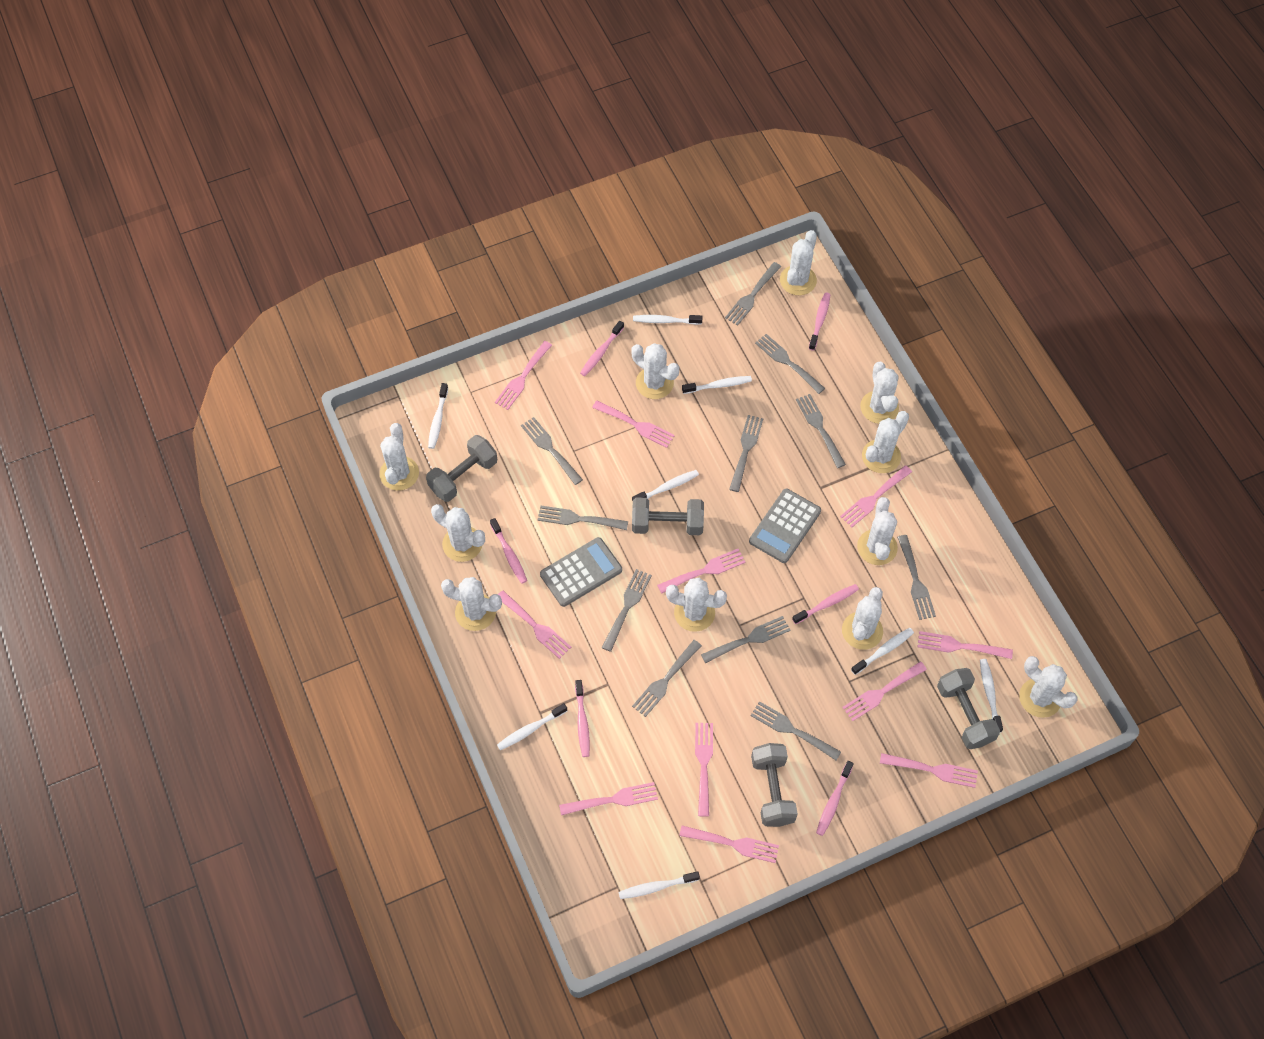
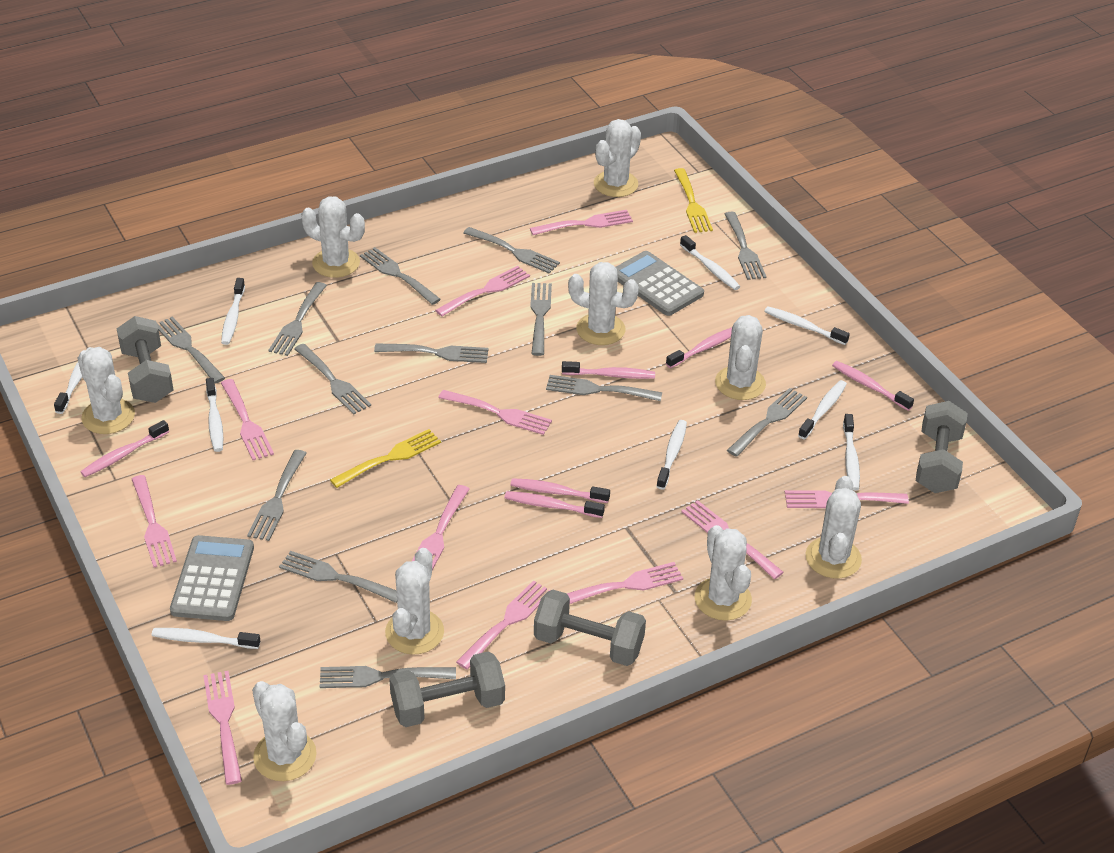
grey fork: 11 -> 13
white cactus: 11 -> 9
white toothbrush: 8 -> 9
yellow fork: 0 -> 2

